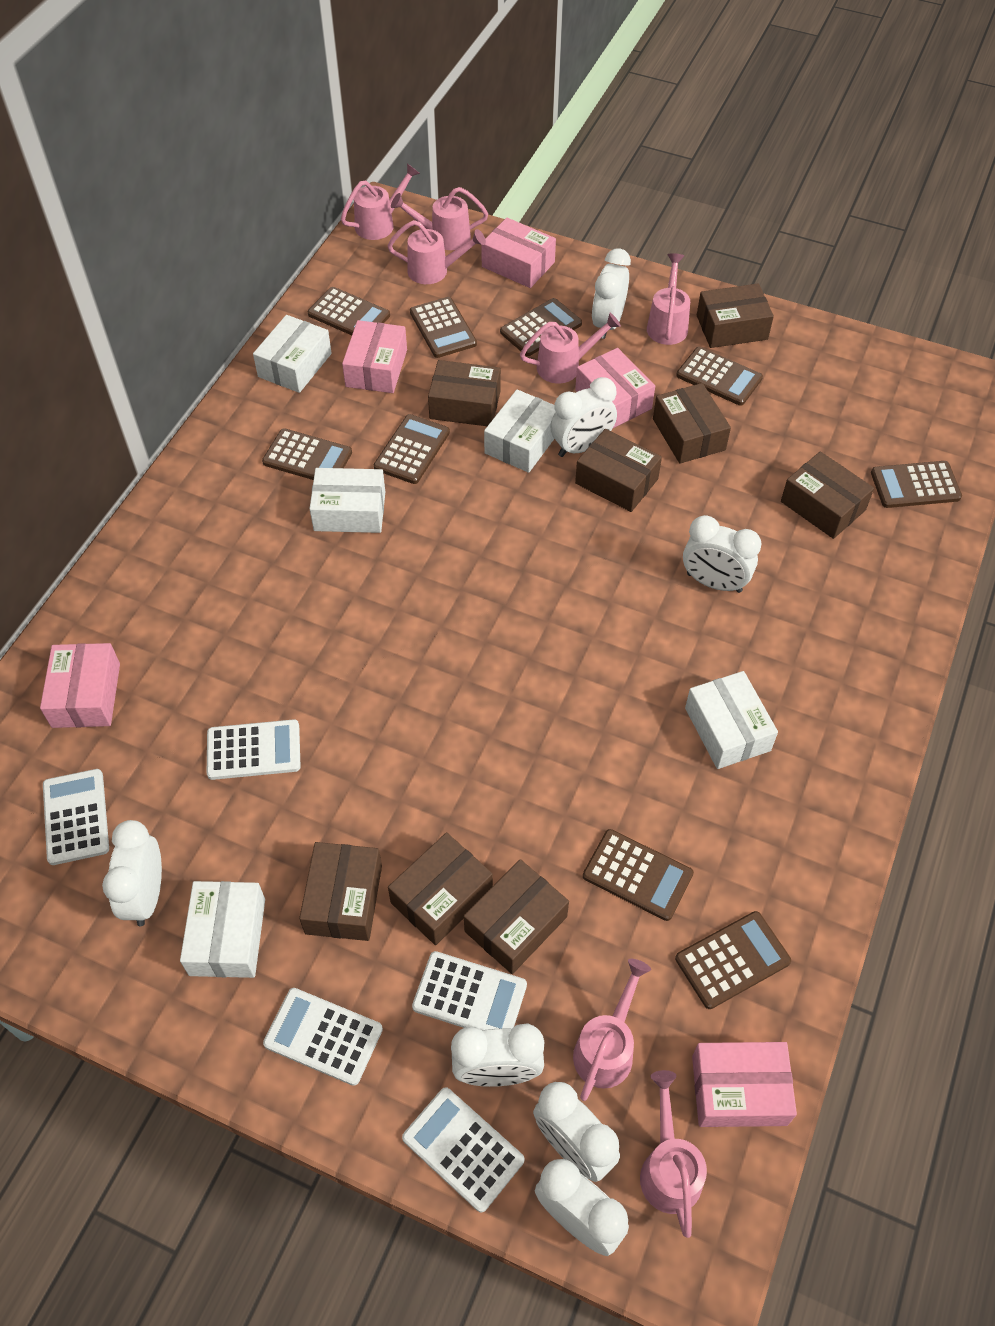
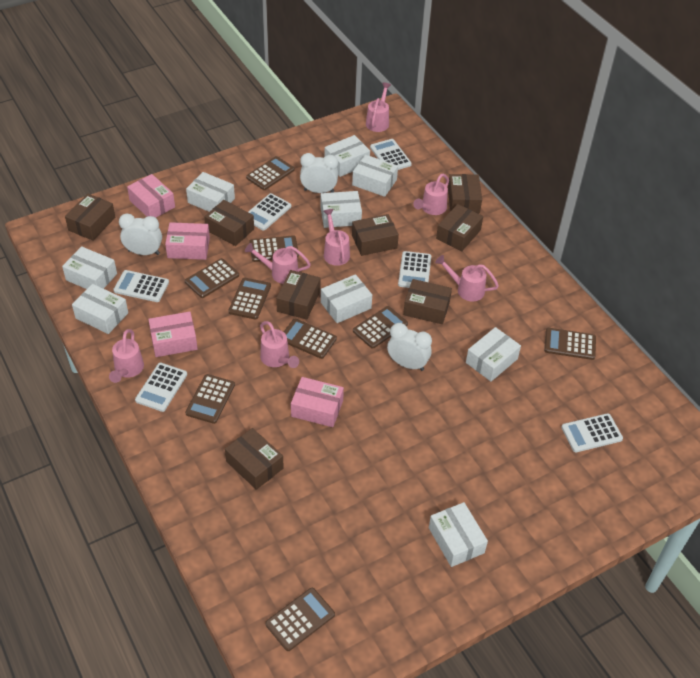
pink box: 5 -> 4
white box: 5 -> 9
white calculator: 5 -> 6
white clock: 7 -> 3

